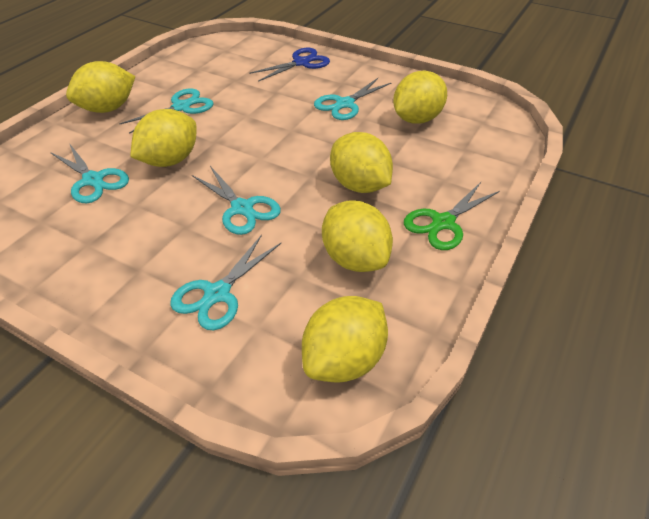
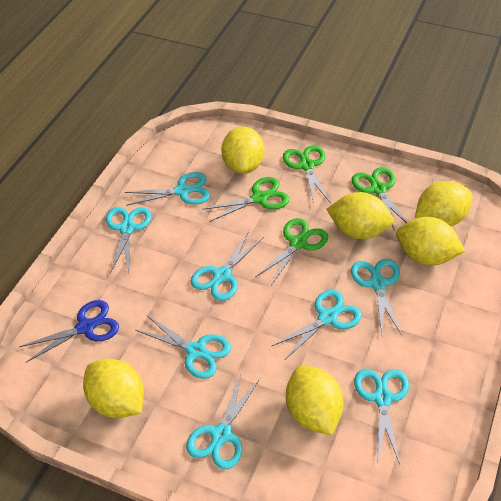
green scissors: 1 -> 4
turquoise scissors: 5 -> 8

